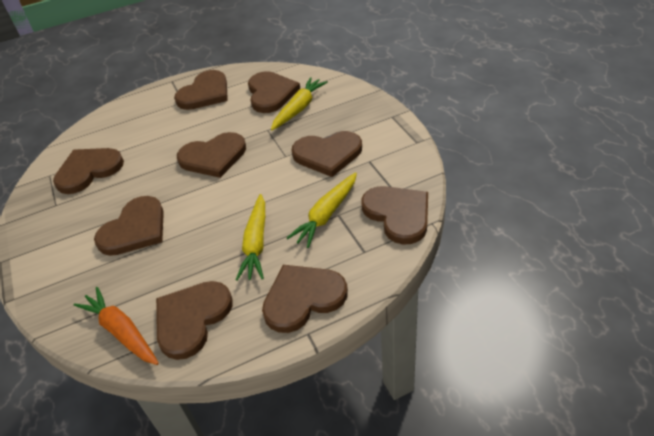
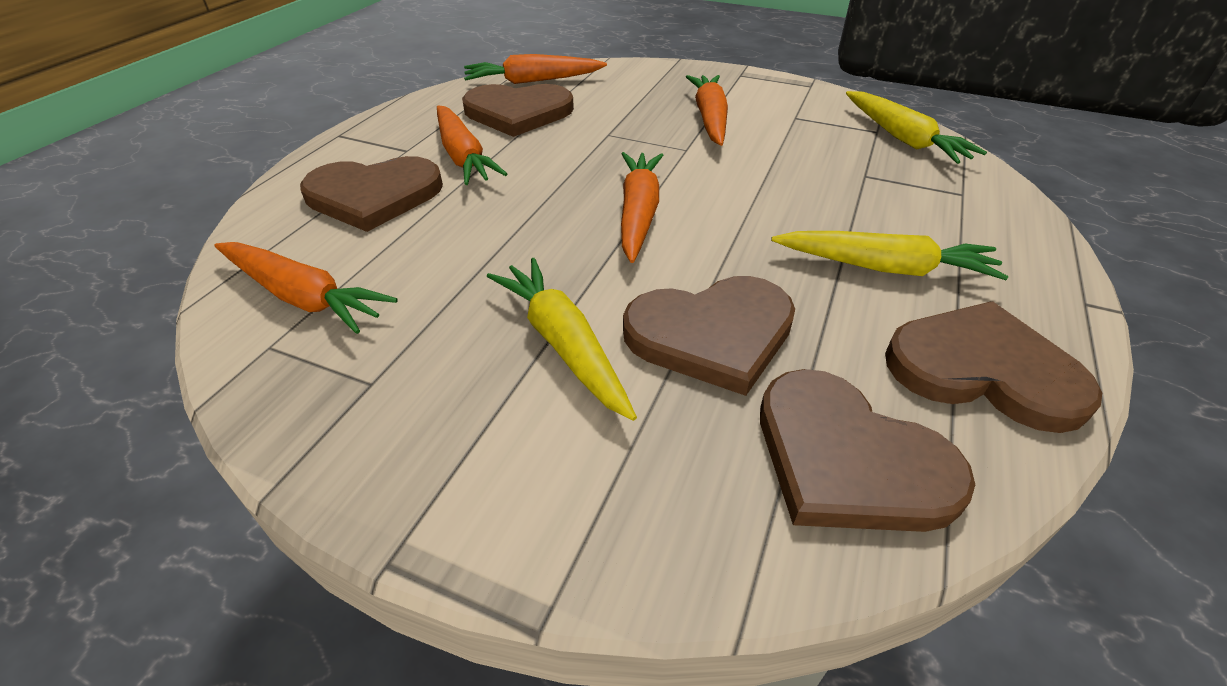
brown heart: 9 -> 5
orange carrot: 1 -> 5

